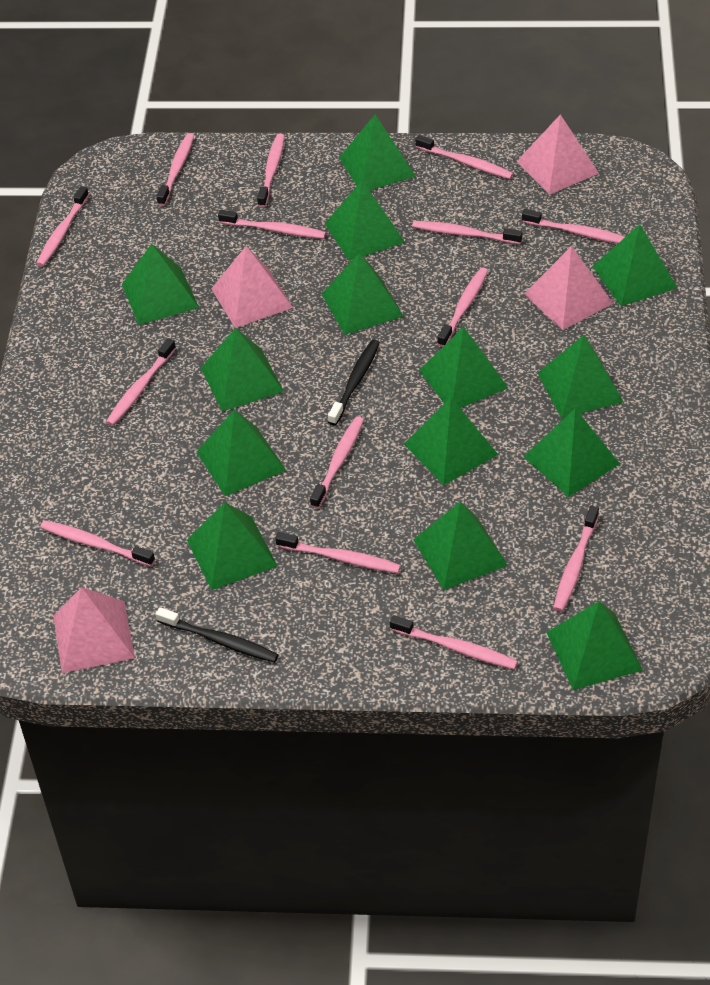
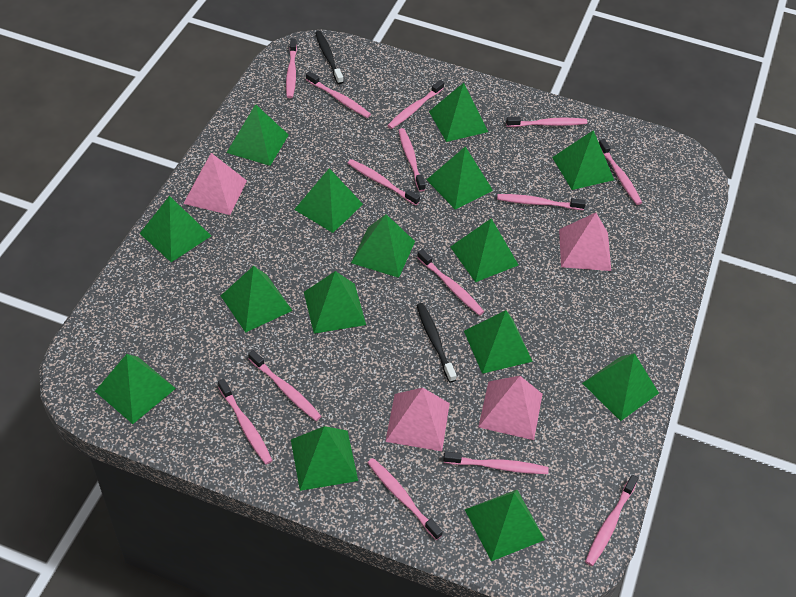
green pyramid: 14 -> 15

